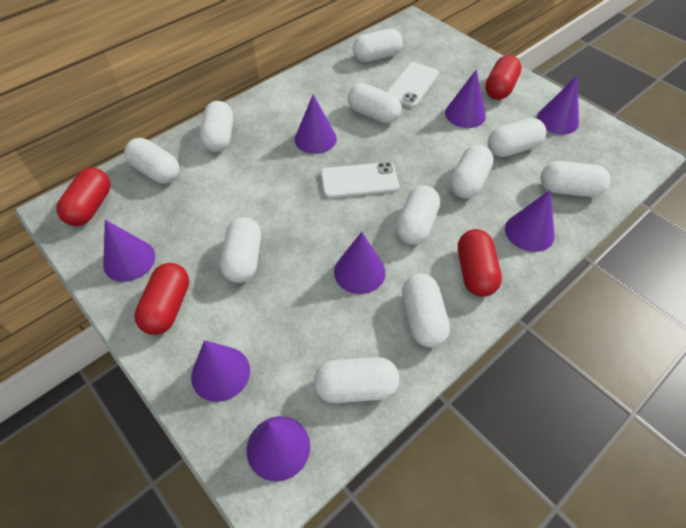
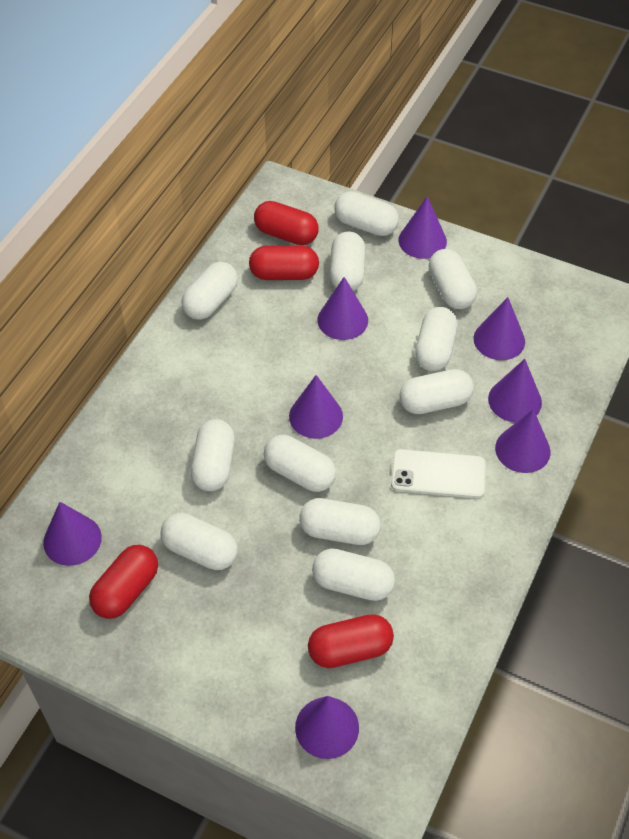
white phone: 2 -> 1

